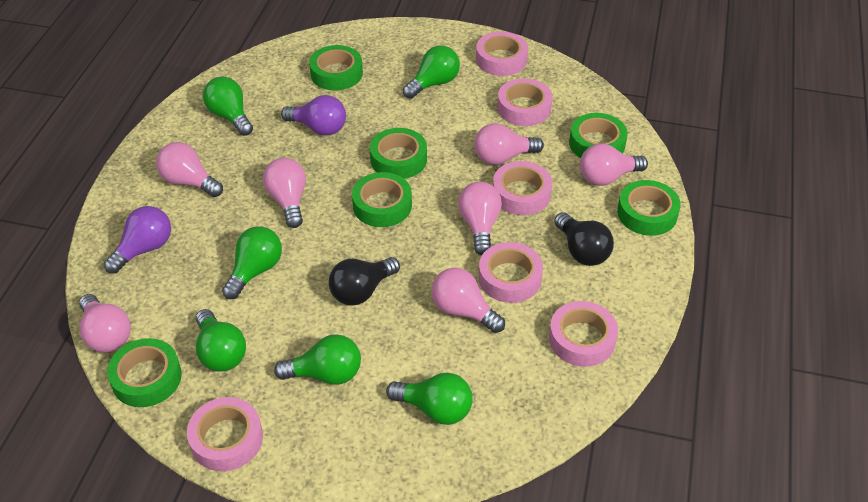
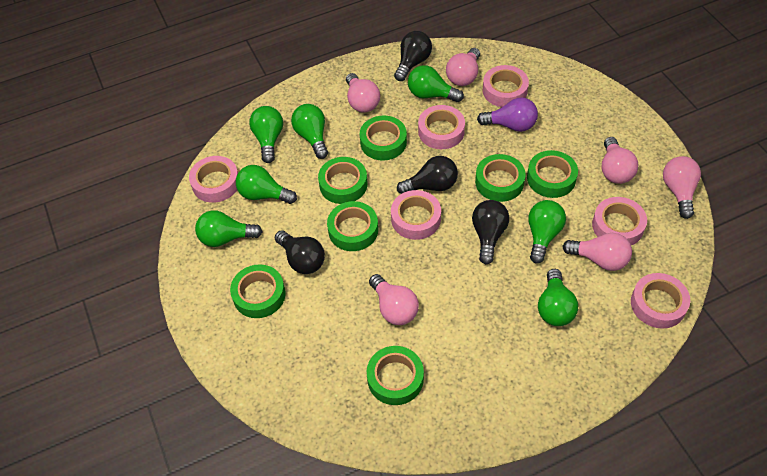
black light bulb: 2 -> 4
green light bulb: 6 -> 7
green tape: 6 -> 7
pink light bulb: 7 -> 6
purple light bulb: 2 -> 1

